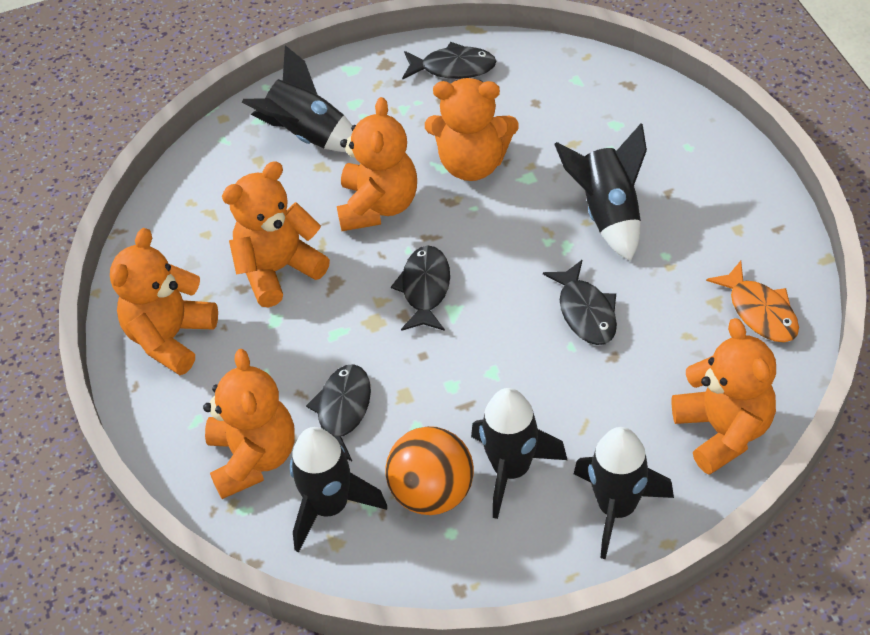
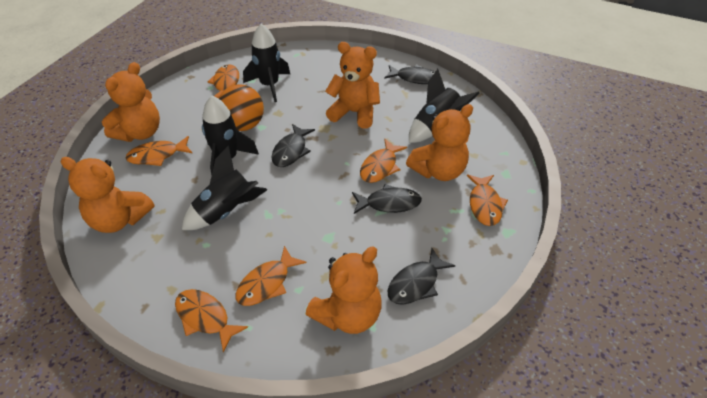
black rocket: 5 -> 4
orange fish: 1 -> 6
orange teddy bear: 6 -> 5

